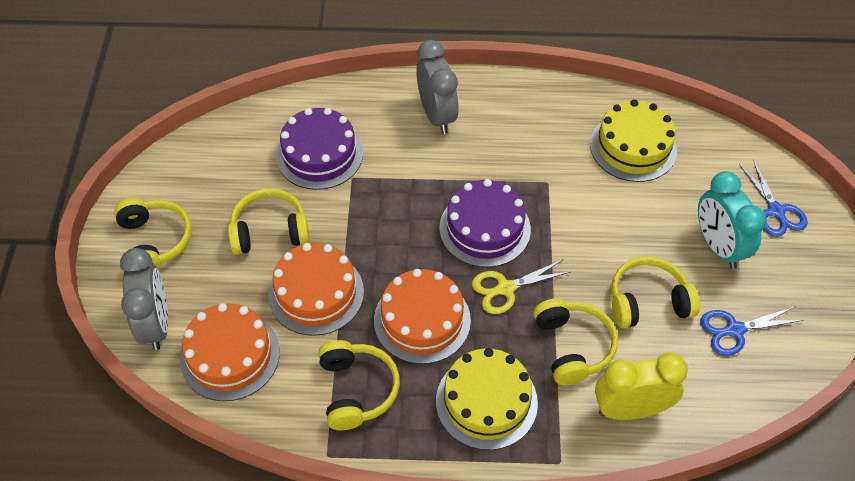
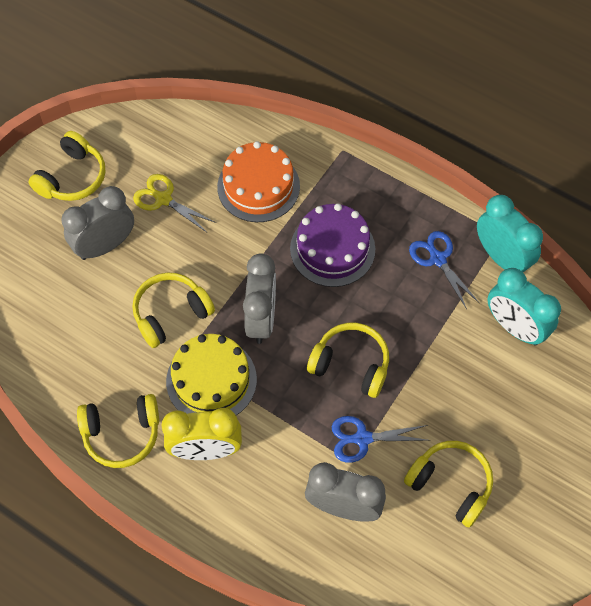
grey clock: 2 -> 3
orange cake: 3 -> 1
purple cake: 2 -> 1
turquoise clock: 1 -> 2
yellow cake: 2 -> 1

